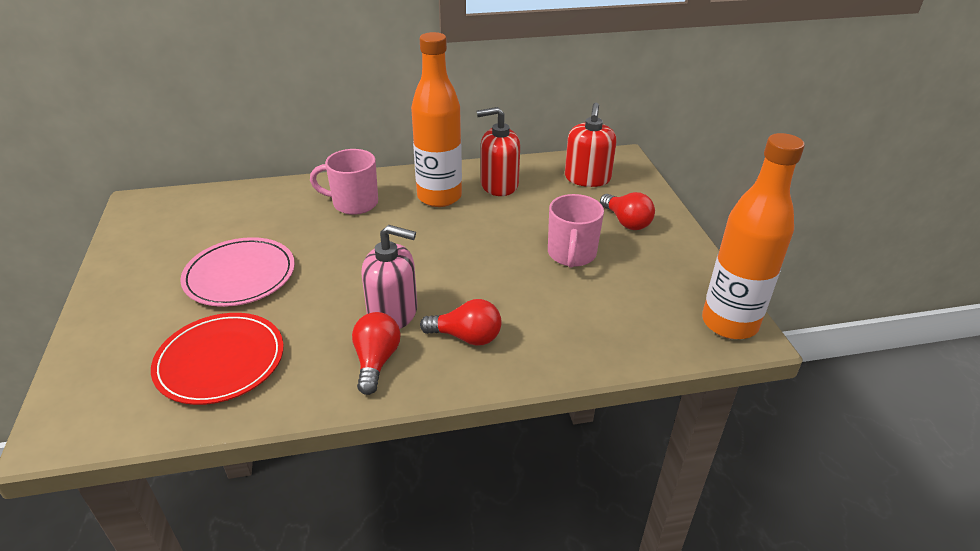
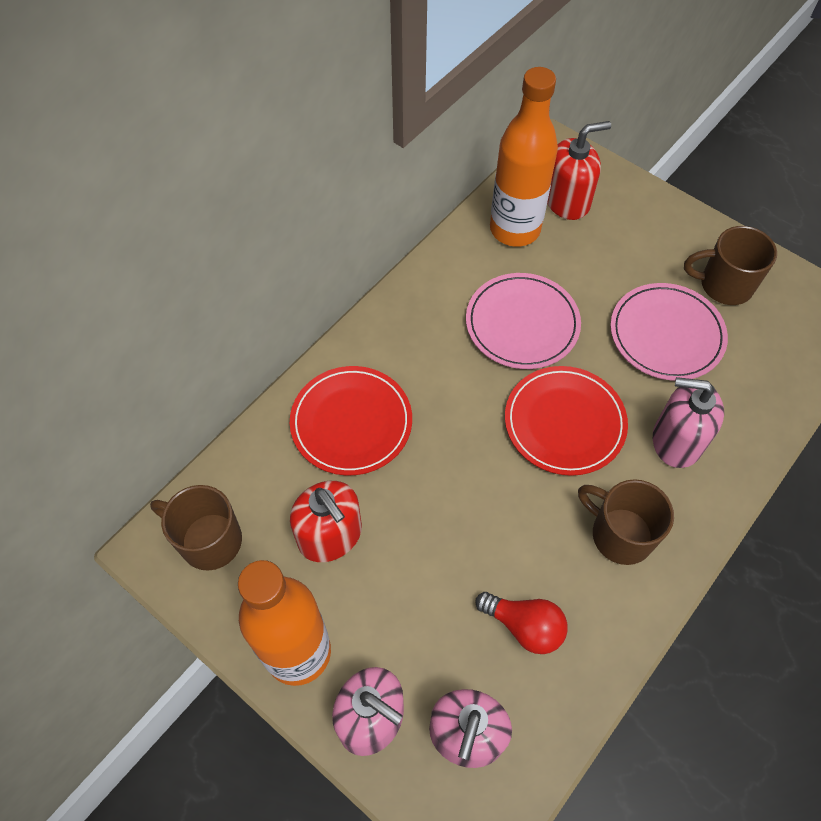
brown mug: 0 -> 3
pink mug: 2 -> 0
pink plate: 1 -> 2
pink soap dispenser: 1 -> 3
red light bulb: 3 -> 1
red plate: 1 -> 2

